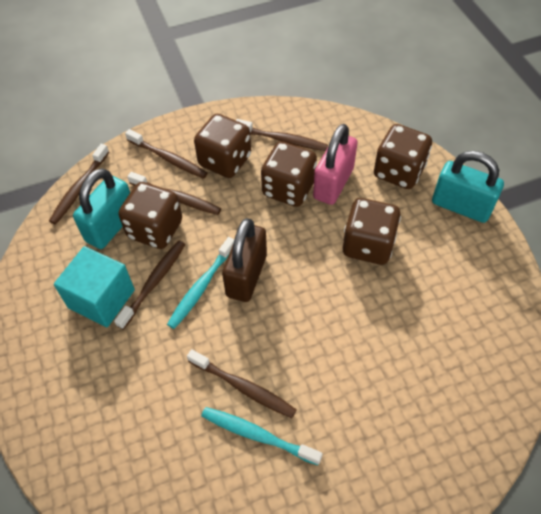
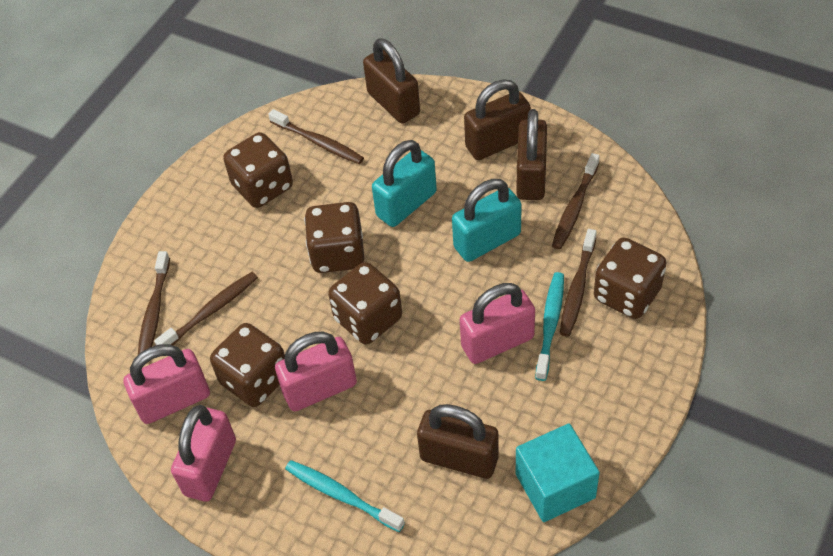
brown padlock: 1 -> 4
brown toothbrush: 6 -> 5
pink padlock: 1 -> 4

